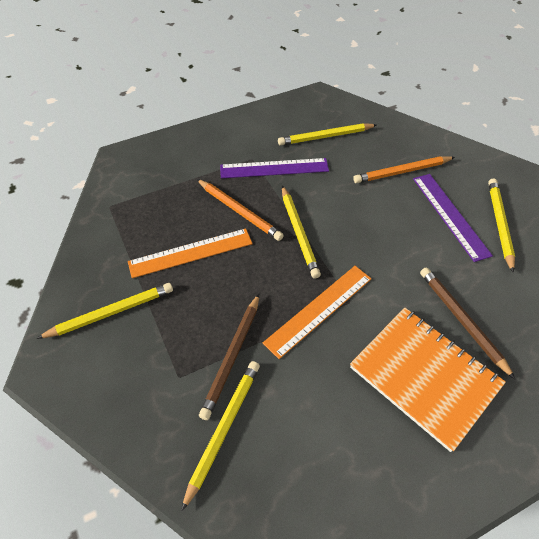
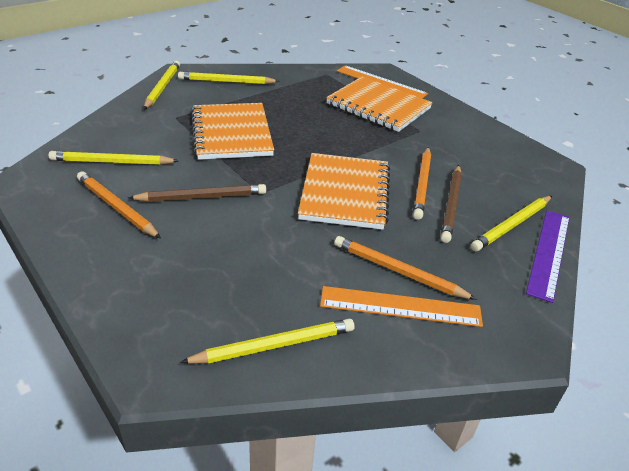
orange notebook: 1 -> 3
orange pencil: 2 -> 3
purple ruler: 2 -> 1

